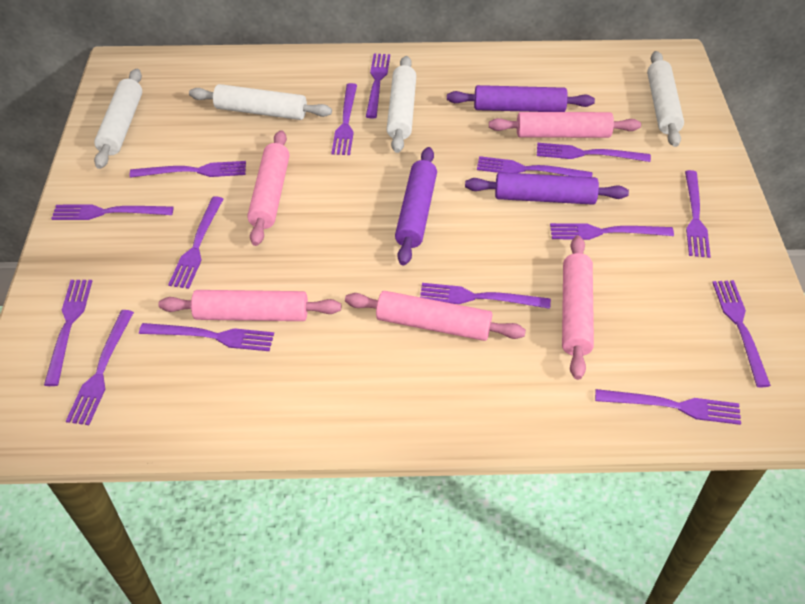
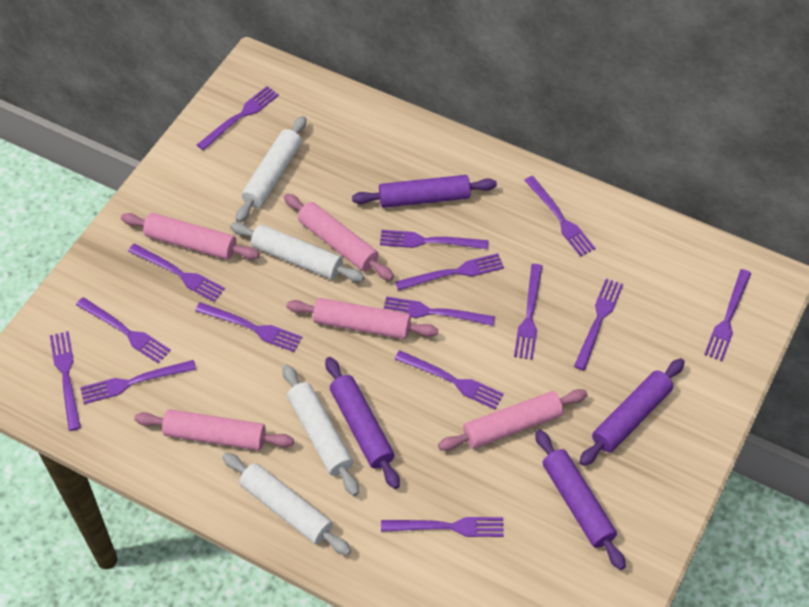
purple rolling pin: 3 -> 4

